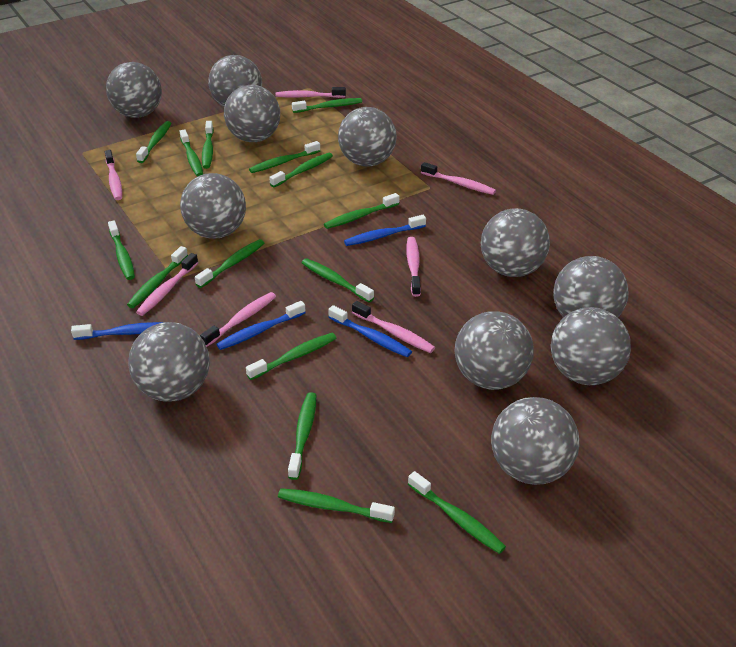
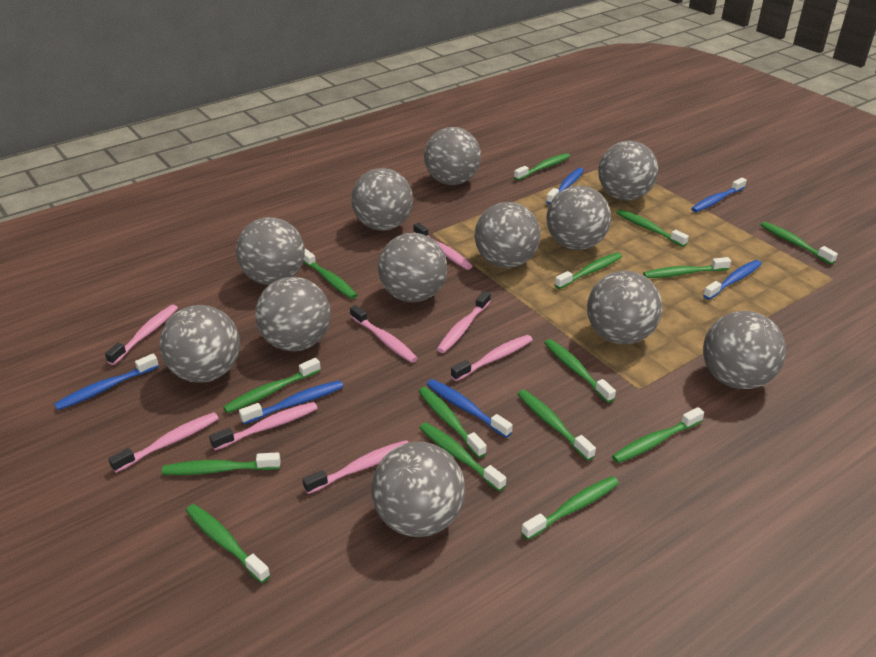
blue toothbrush: 4 -> 6
grey ball: 11 -> 12
pink toothbrush: 7 -> 8

